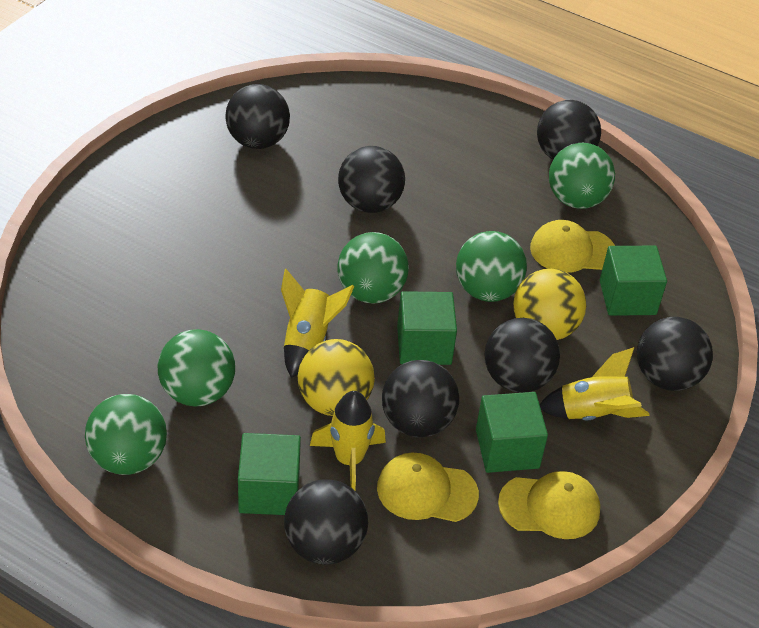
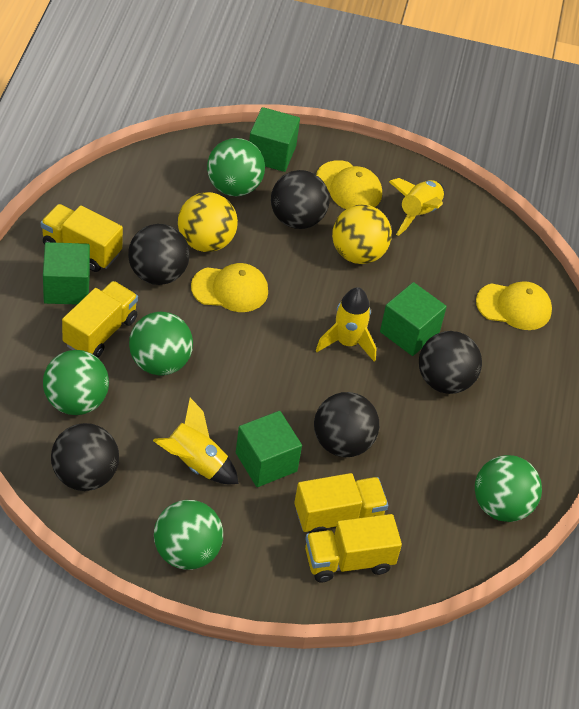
black ball: 7 -> 5
yellow truck: 0 -> 4

